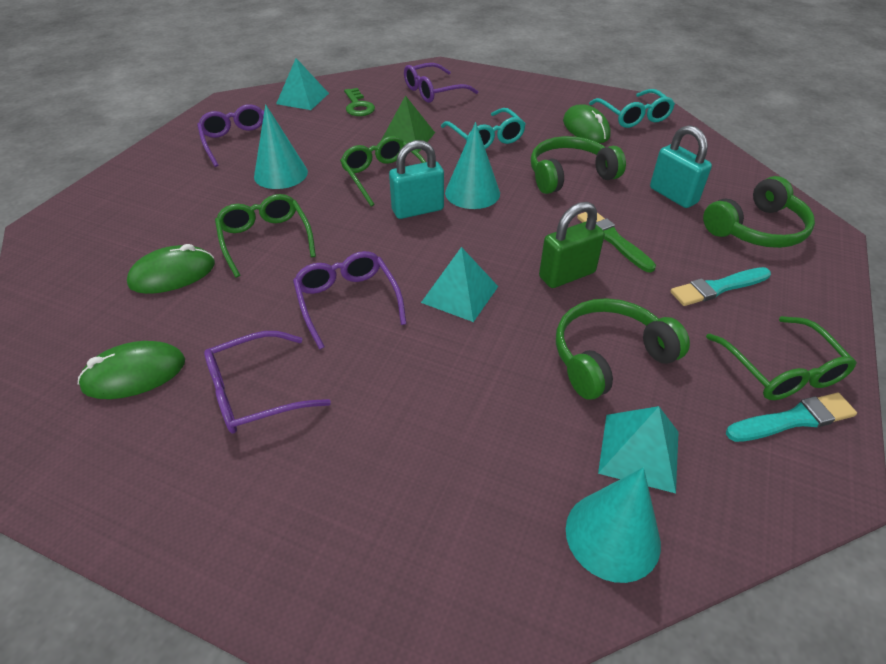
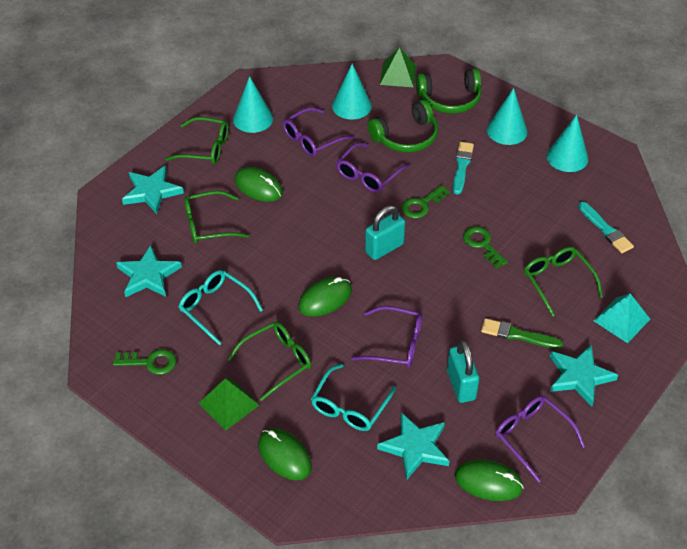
green glasses: 3 -> 4
green headphones: 3 -> 2
green key: 1 -> 3
green mouse: 3 -> 4
green padlock: 1 -> 0
green pyramid: 1 -> 2
turquoise cone: 3 -> 4
turquoise pyramid: 3 -> 1
turquoise star: 0 -> 4

